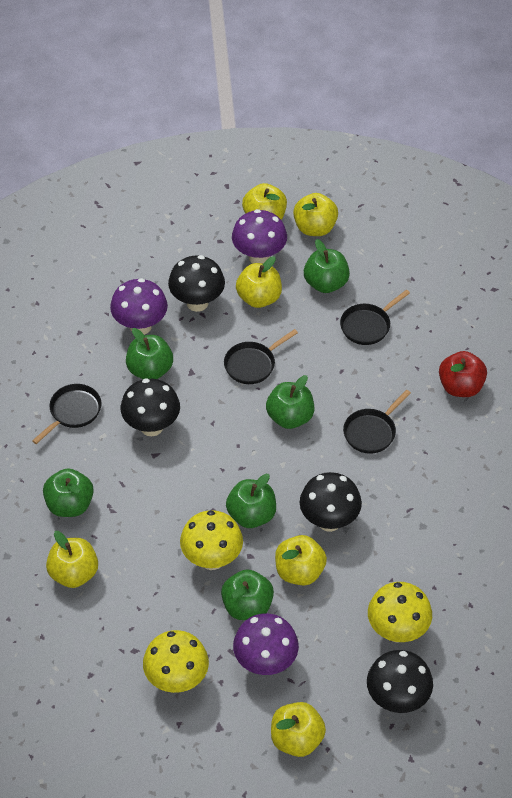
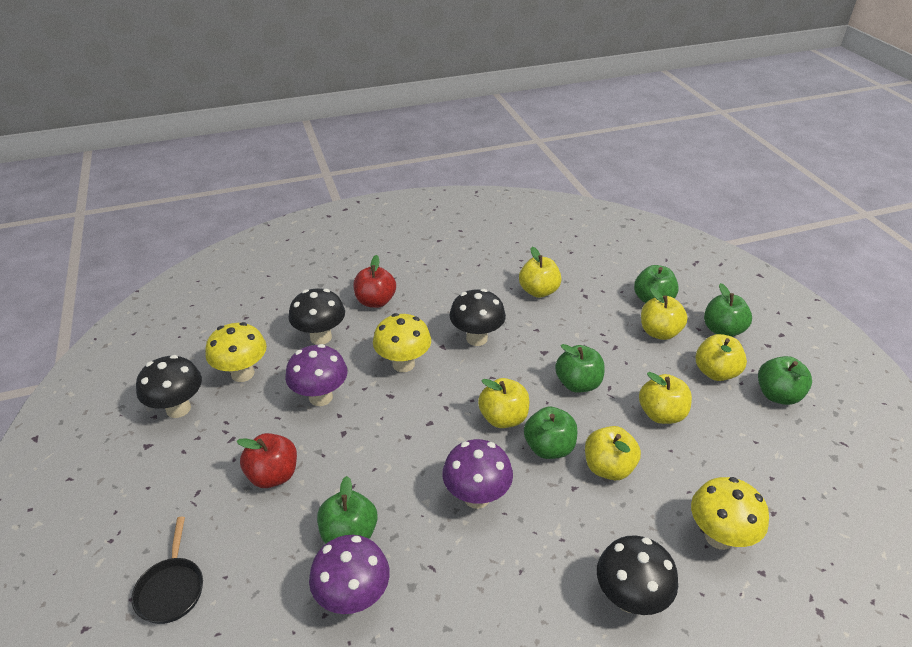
black pan: 4 -> 1
red apple: 1 -> 2

